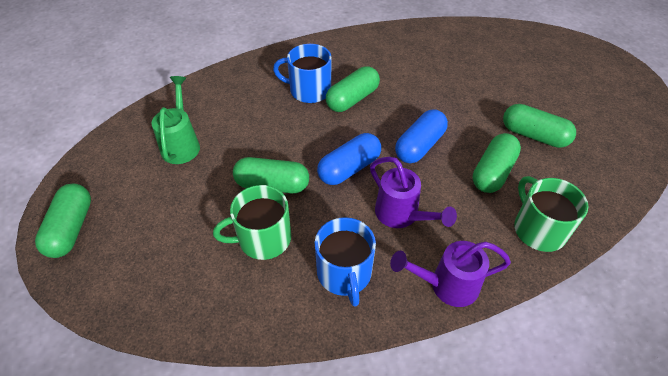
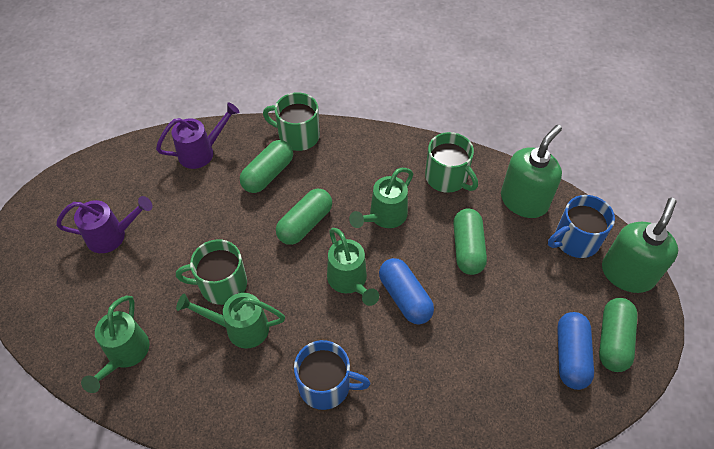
green capsule: 5 -> 4
green mug: 2 -> 3
green soap dispenser: 0 -> 2
green watering can: 1 -> 4

